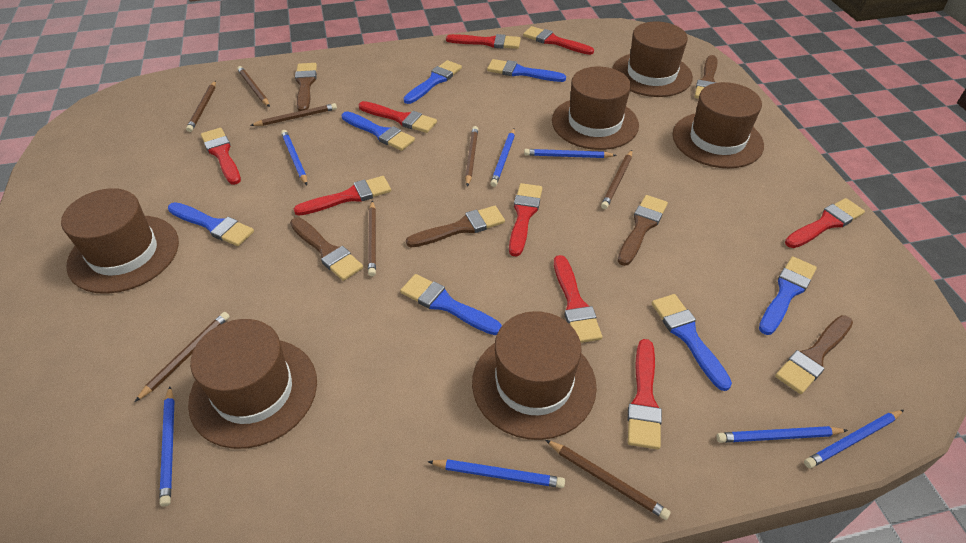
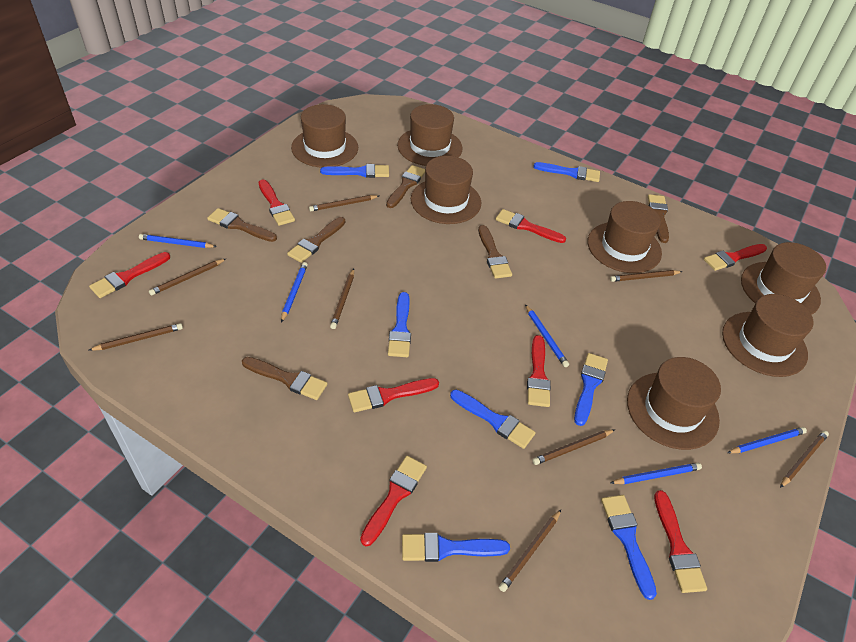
blue pencil: 7 -> 5
brown hat: 6 -> 7
red brush: 9 -> 8

